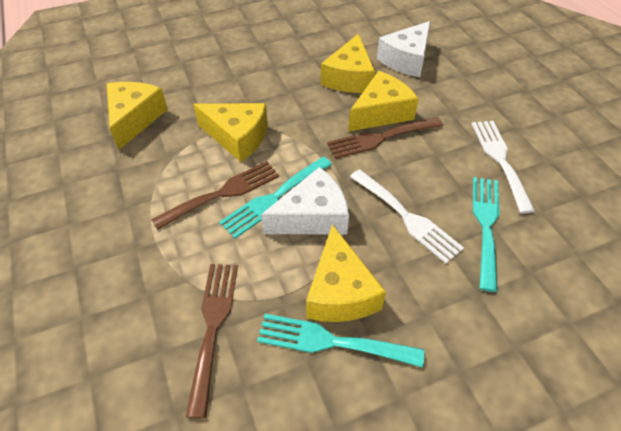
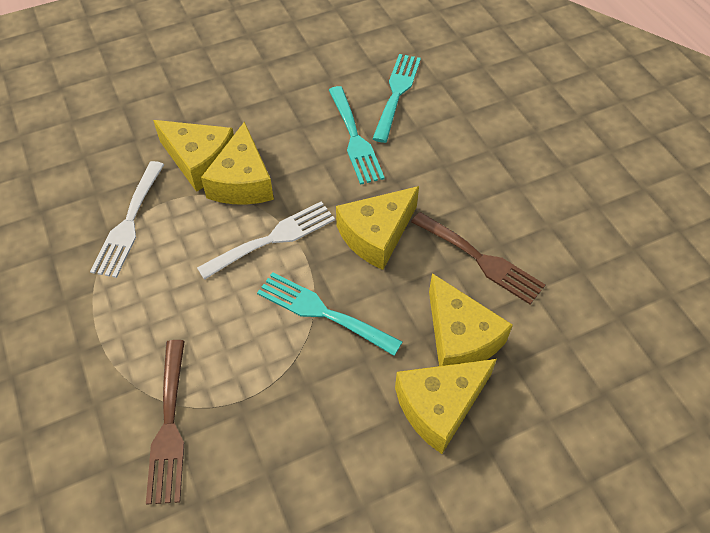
brown fork: 3 -> 2
white cheese: 2 -> 0

